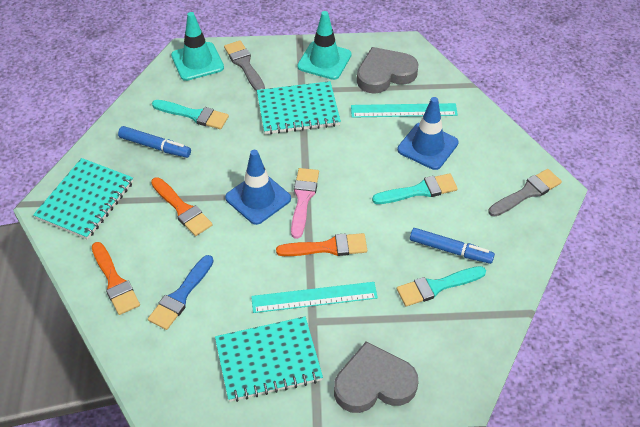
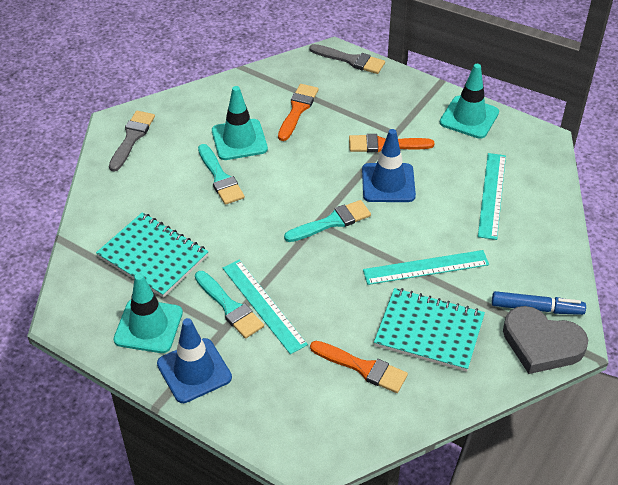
blue brush: 1 -> 0
blue marker: 2 -> 1
grey heart: 2 -> 1
pink brush: 1 -> 0
turquoise notebook: 3 -> 2
turquoise ruler: 2 -> 3
turquoise traffic cone: 2 -> 3

